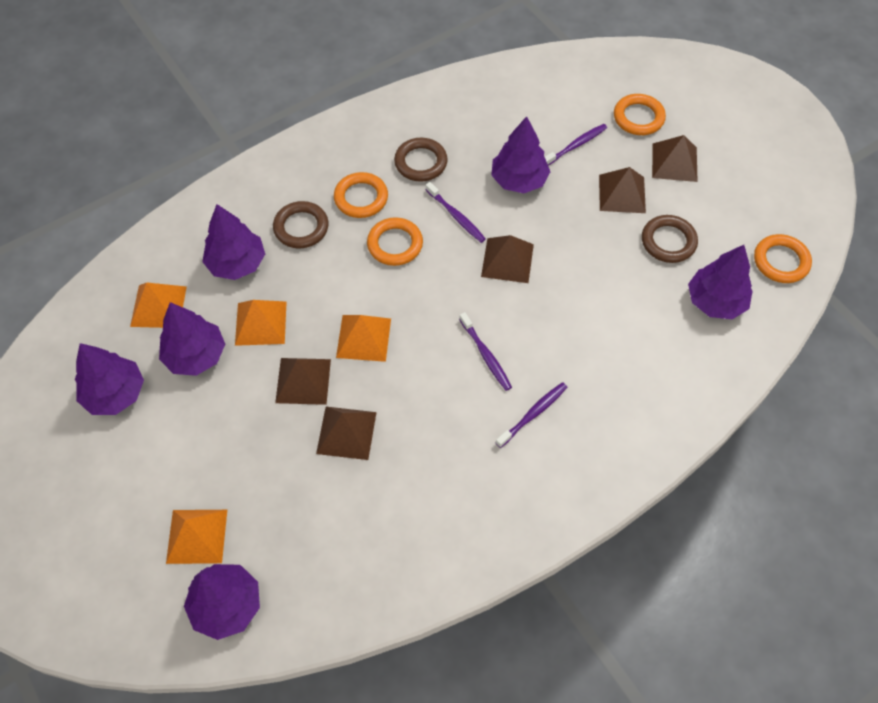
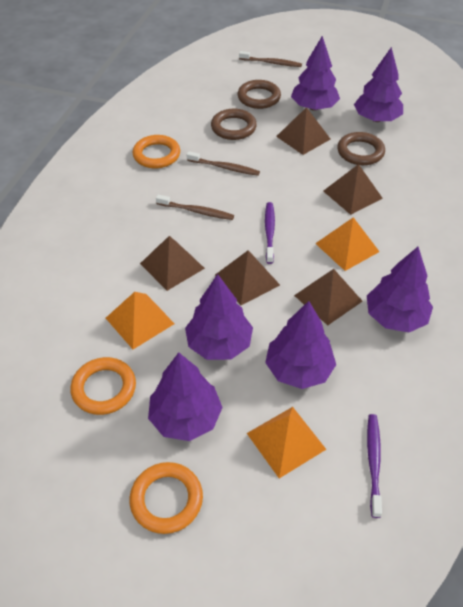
brown toothbrush: 0 -> 3
orange pyramid: 4 -> 3
orange ring: 4 -> 3
purple toothbrush: 4 -> 2

